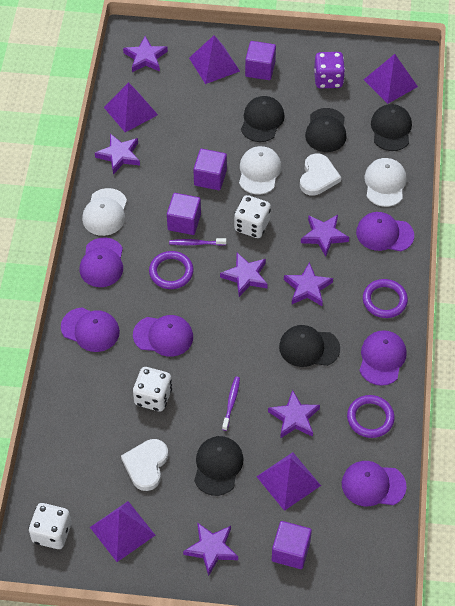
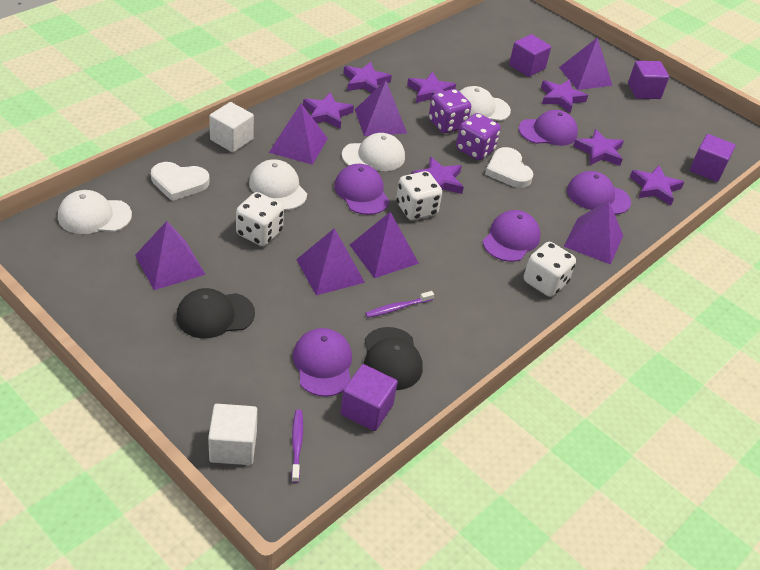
black cap: 5 -> 2
purple cap: 6 -> 5
purple dice: 1 -> 2
purple pyramid: 5 -> 7
purple ring: 3 -> 0
white cap: 3 -> 4
white cube: 0 -> 2

